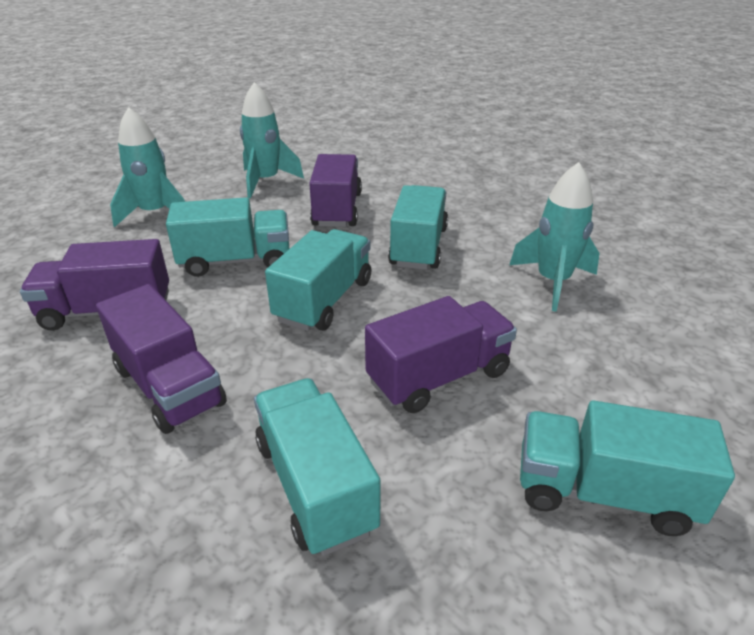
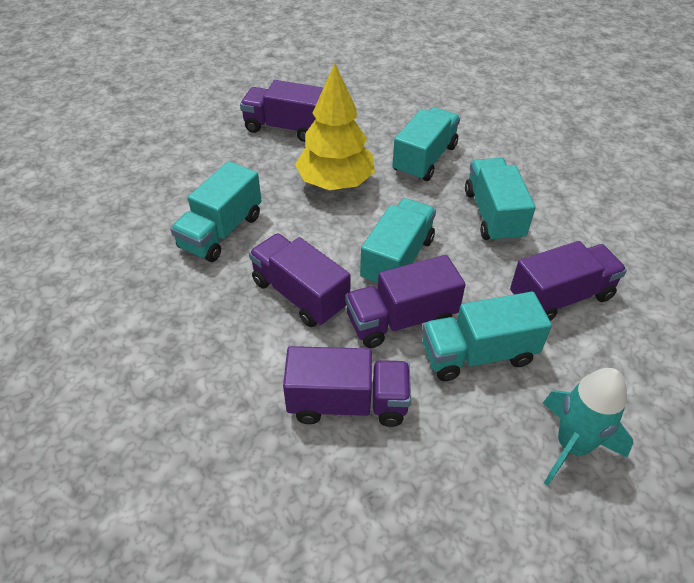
purple truck: 4 -> 5
turquoise rocket: 3 -> 1
yellow tree: 0 -> 1

